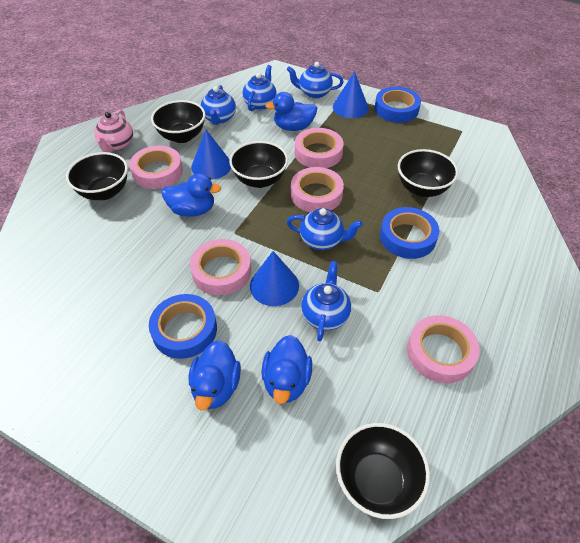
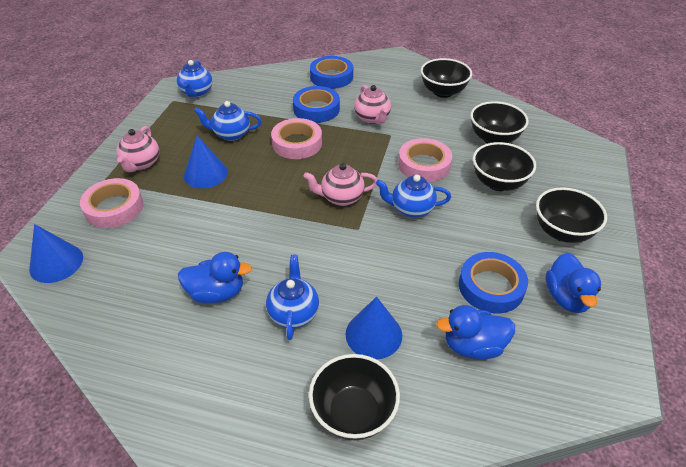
blue duck: 4 -> 3
blue teapot: 5 -> 4
pink tape: 5 -> 3
pink teapot: 1 -> 3

